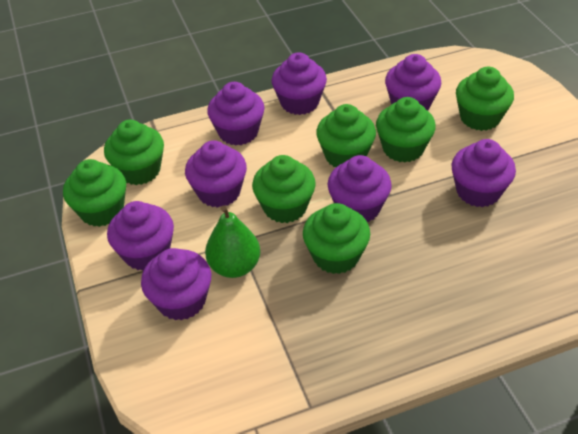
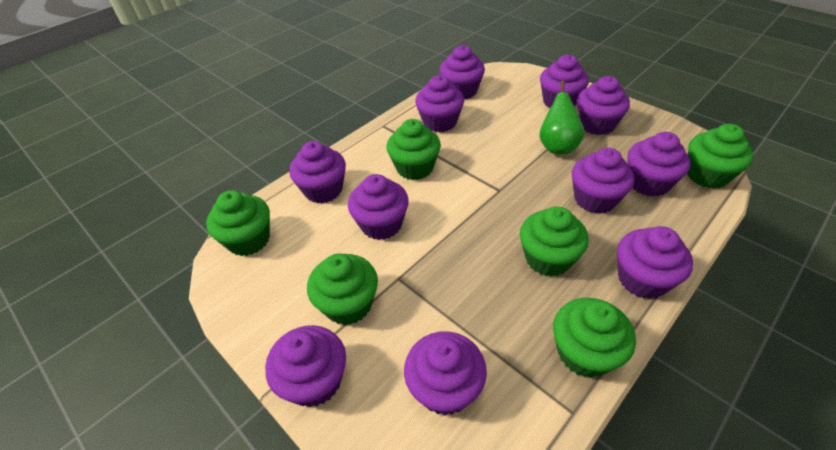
green cupcake: 7 -> 6
purple cupcake: 8 -> 11

